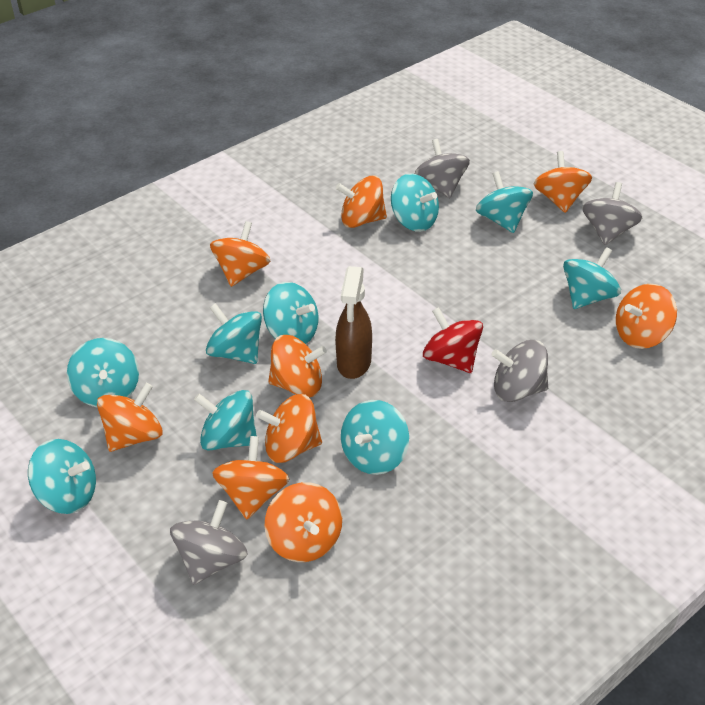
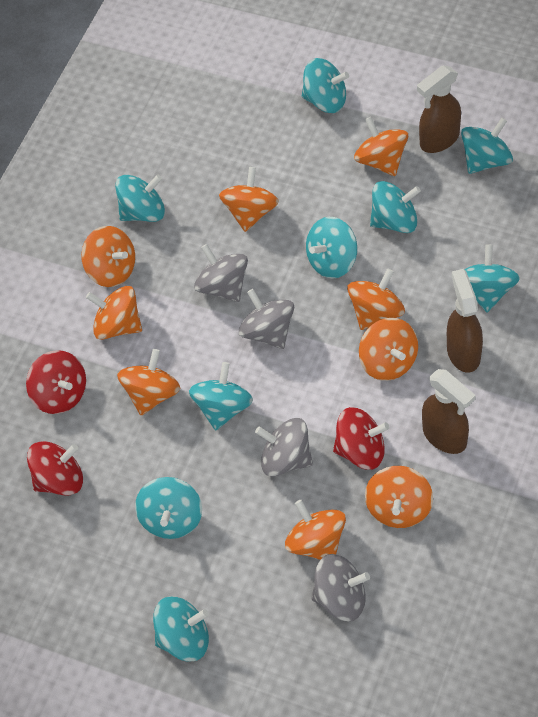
brown spray bottle: 1 -> 3
red spinning top: 1 -> 3

